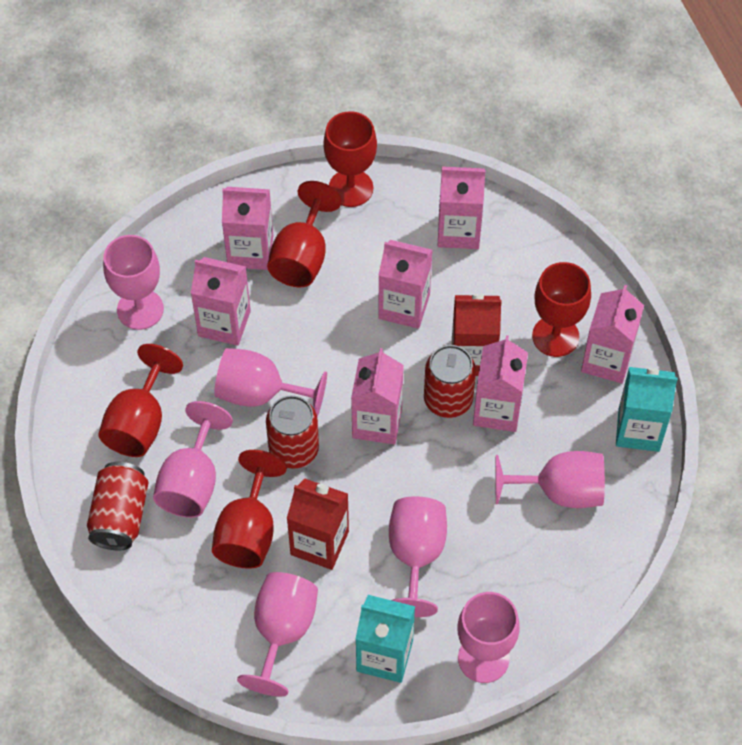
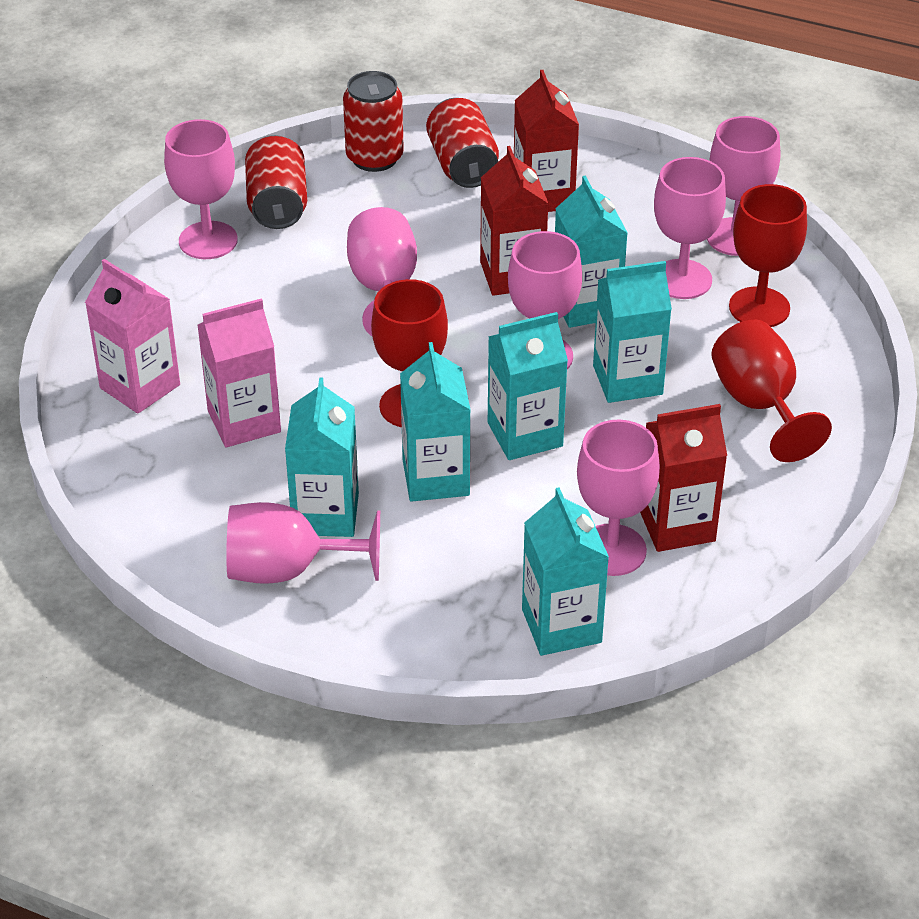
pink carton: 7 -> 2
red carton: 2 -> 3
red goblet: 5 -> 3
turquoise carton: 2 -> 6

